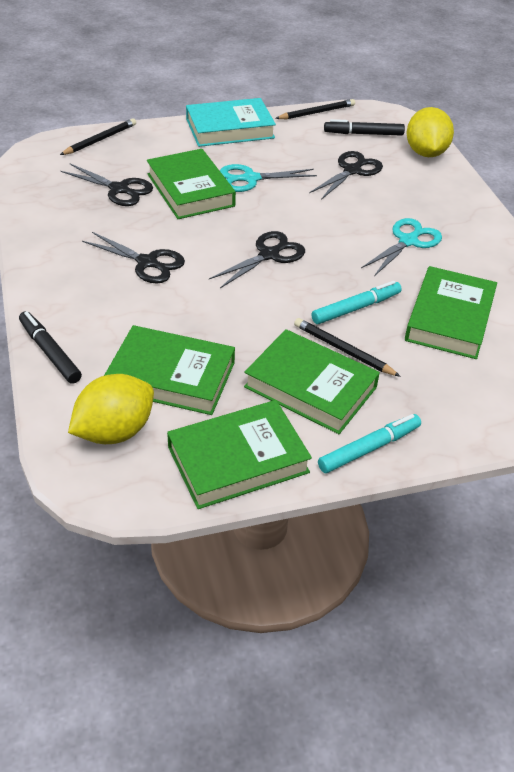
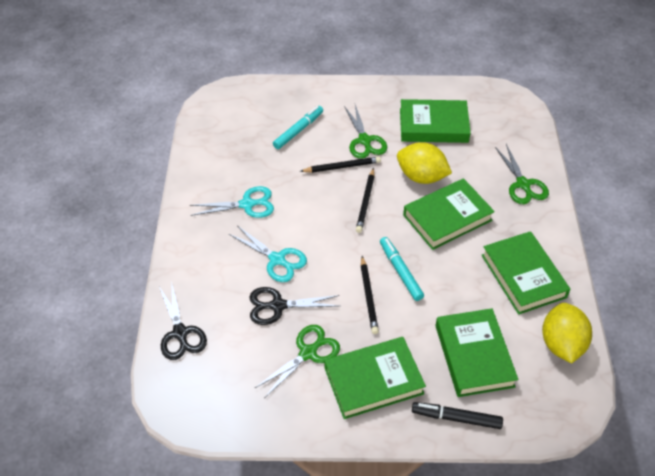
black marker: 2 -> 1
black scissors: 4 -> 2
green scissors: 0 -> 3
turquoise book: 1 -> 0

